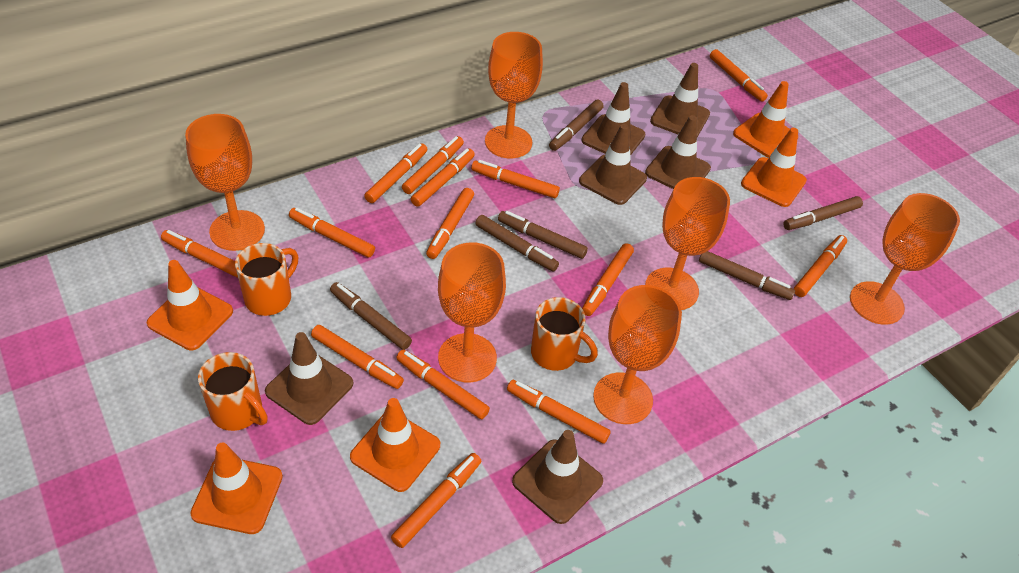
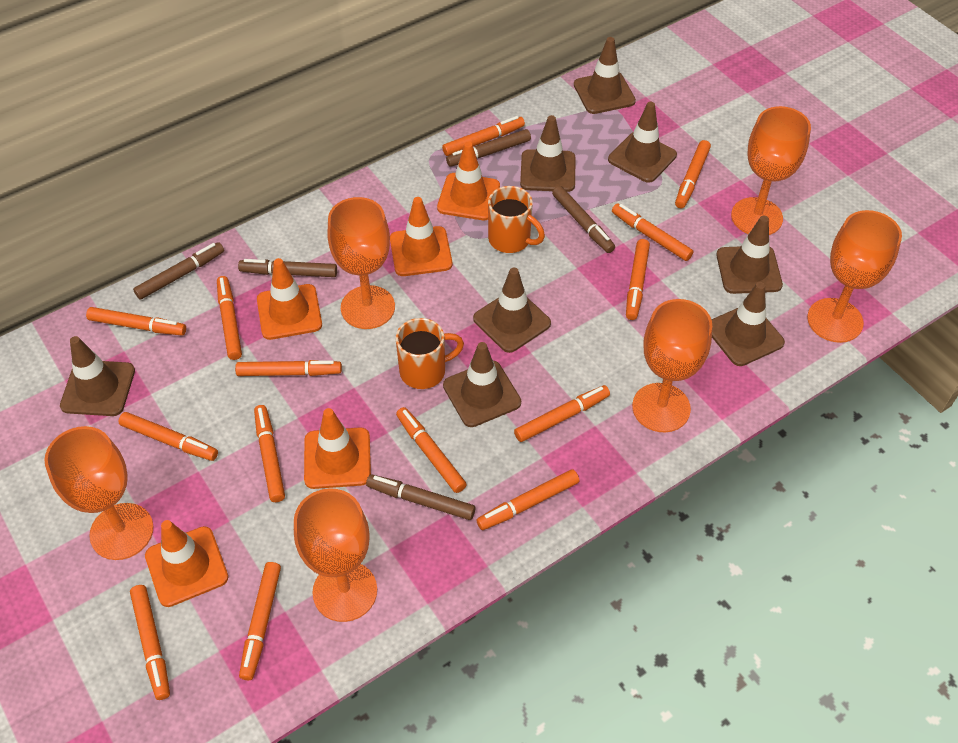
brown marker: 6 -> 5
brown traffic cone: 6 -> 8
orange mug: 3 -> 2

